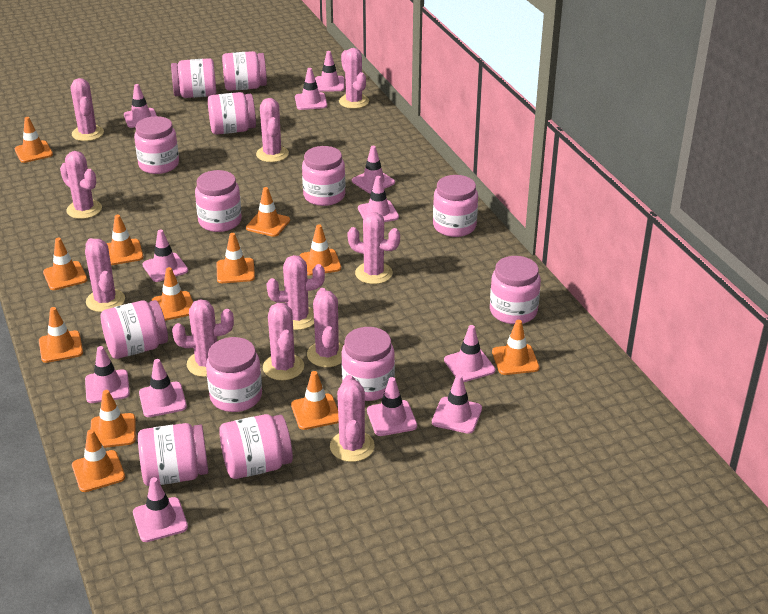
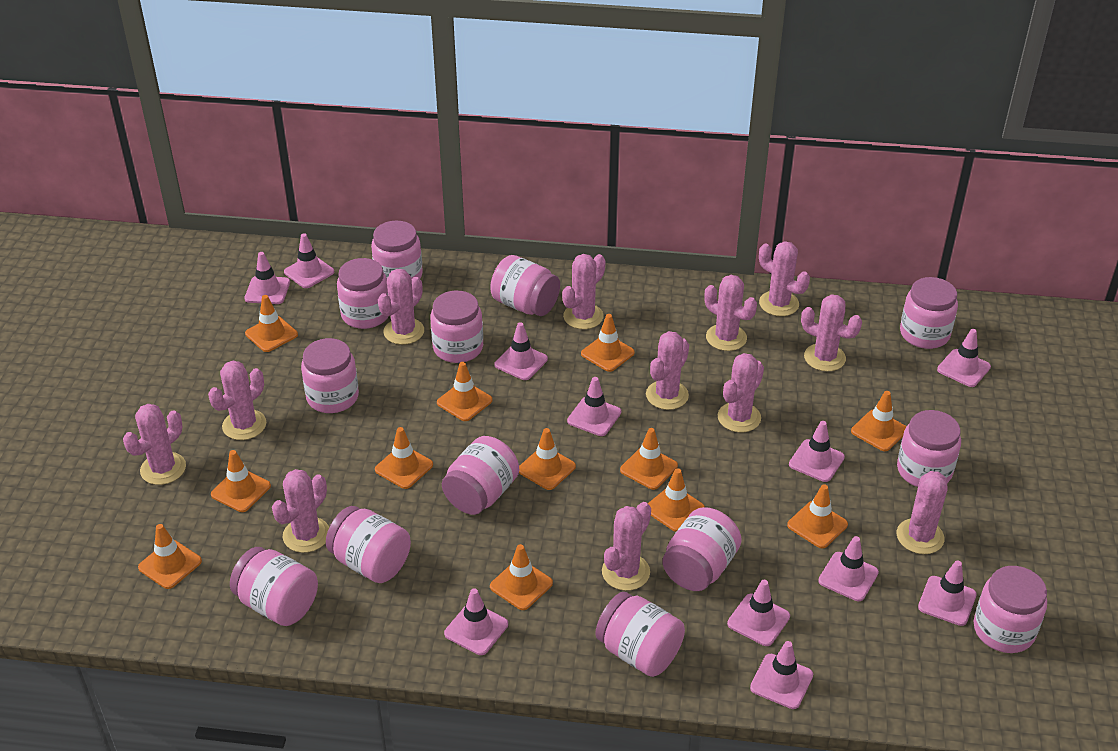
pink cactus: 11 -> 12
pink traffic cone: 12 -> 11

